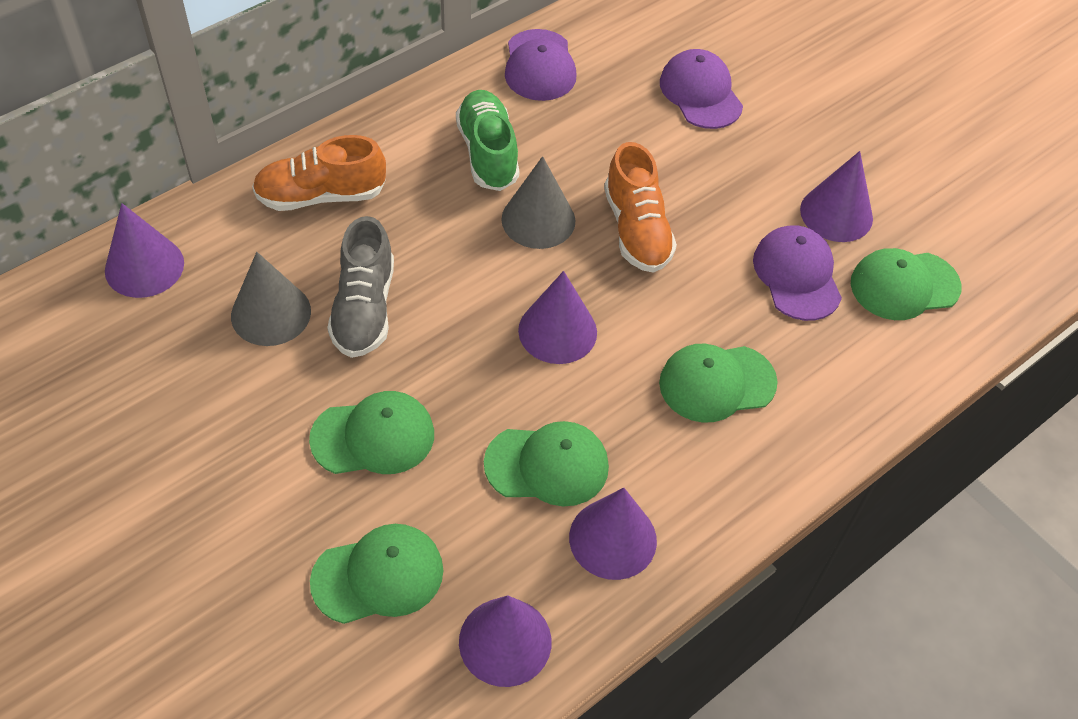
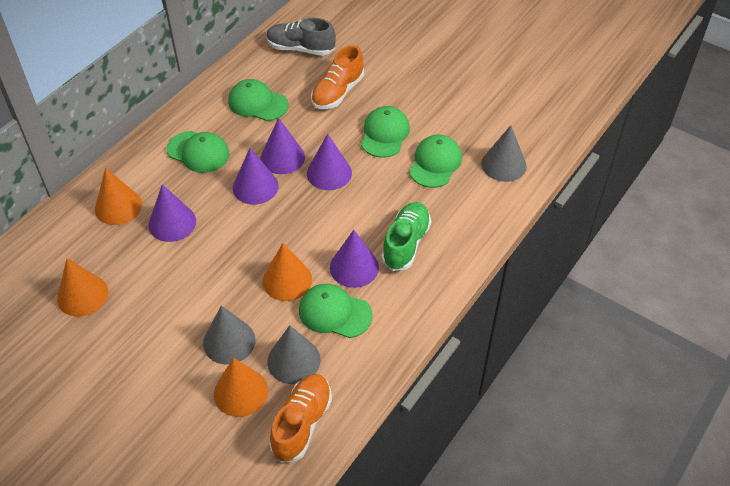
grey cone: 2 -> 3
orange cone: 0 -> 4
purple cap: 3 -> 0

